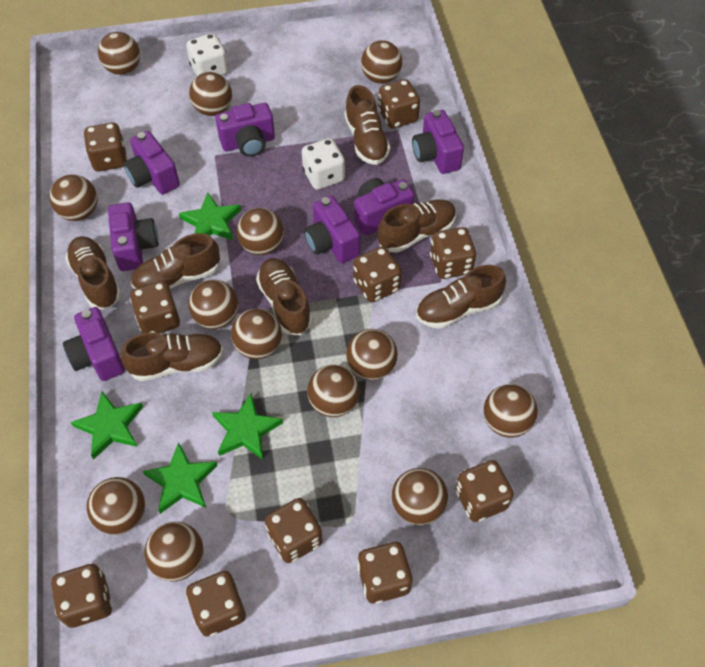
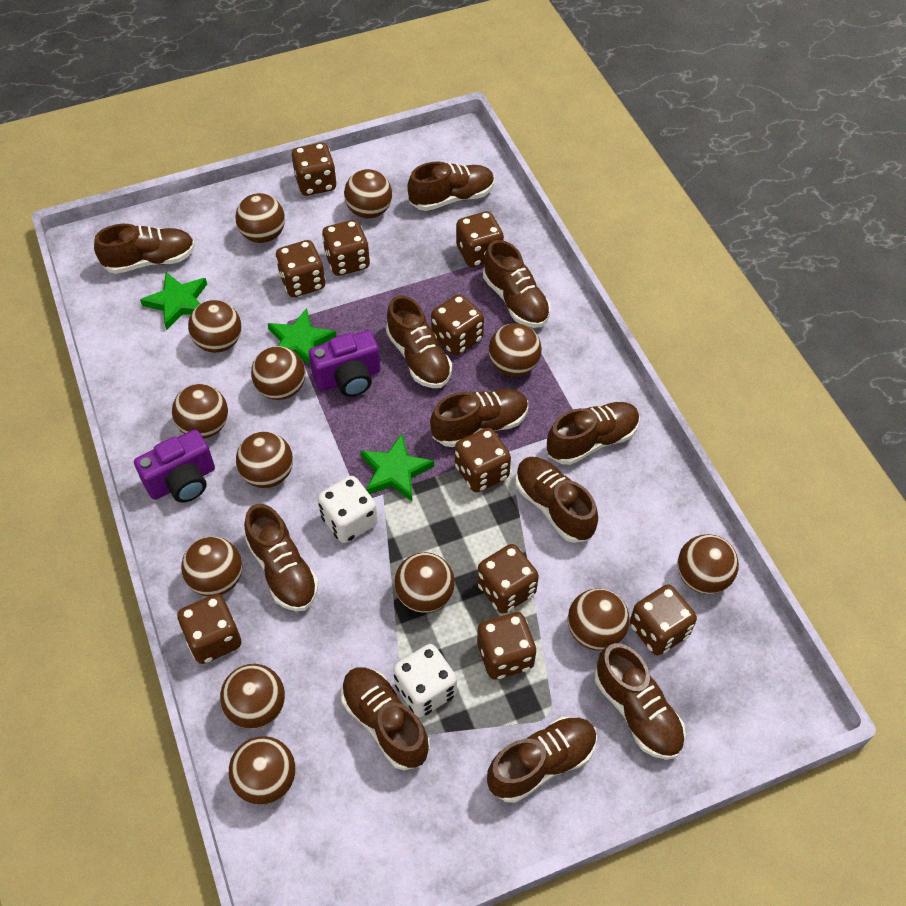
brown shoe: 7 -> 11
green star: 4 -> 3
purple camera: 7 -> 2

